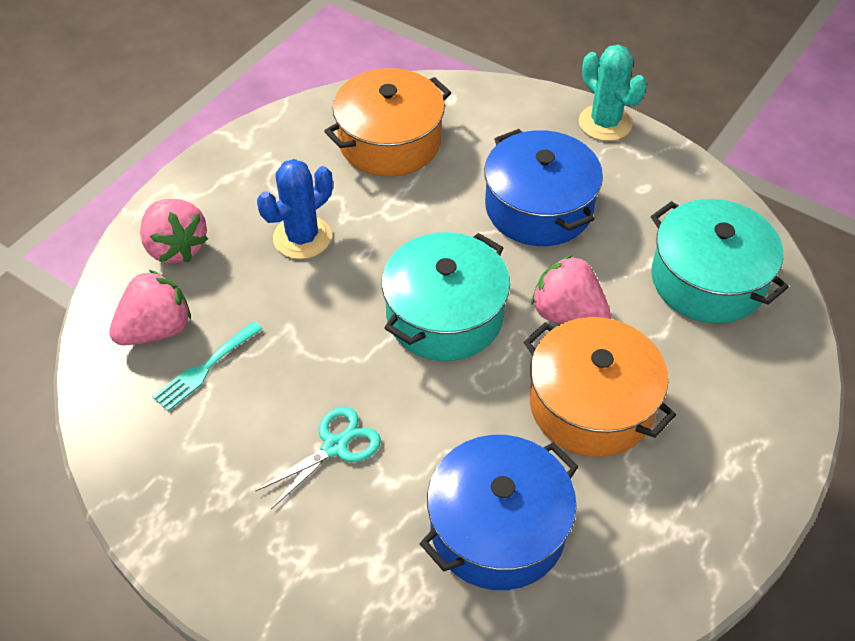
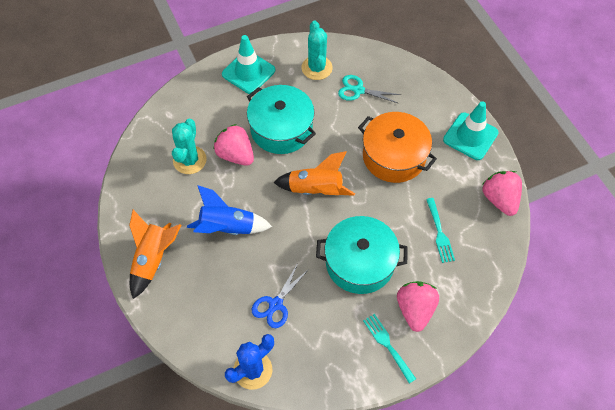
blue pot: 2 -> 0
blue rocket: 0 -> 1
blue scissors: 0 -> 1
orange pot: 2 -> 1
orange rocket: 0 -> 2
turquoise cactus: 1 -> 2
turquoise fork: 1 -> 2
turquoise traffic cone: 0 -> 2

